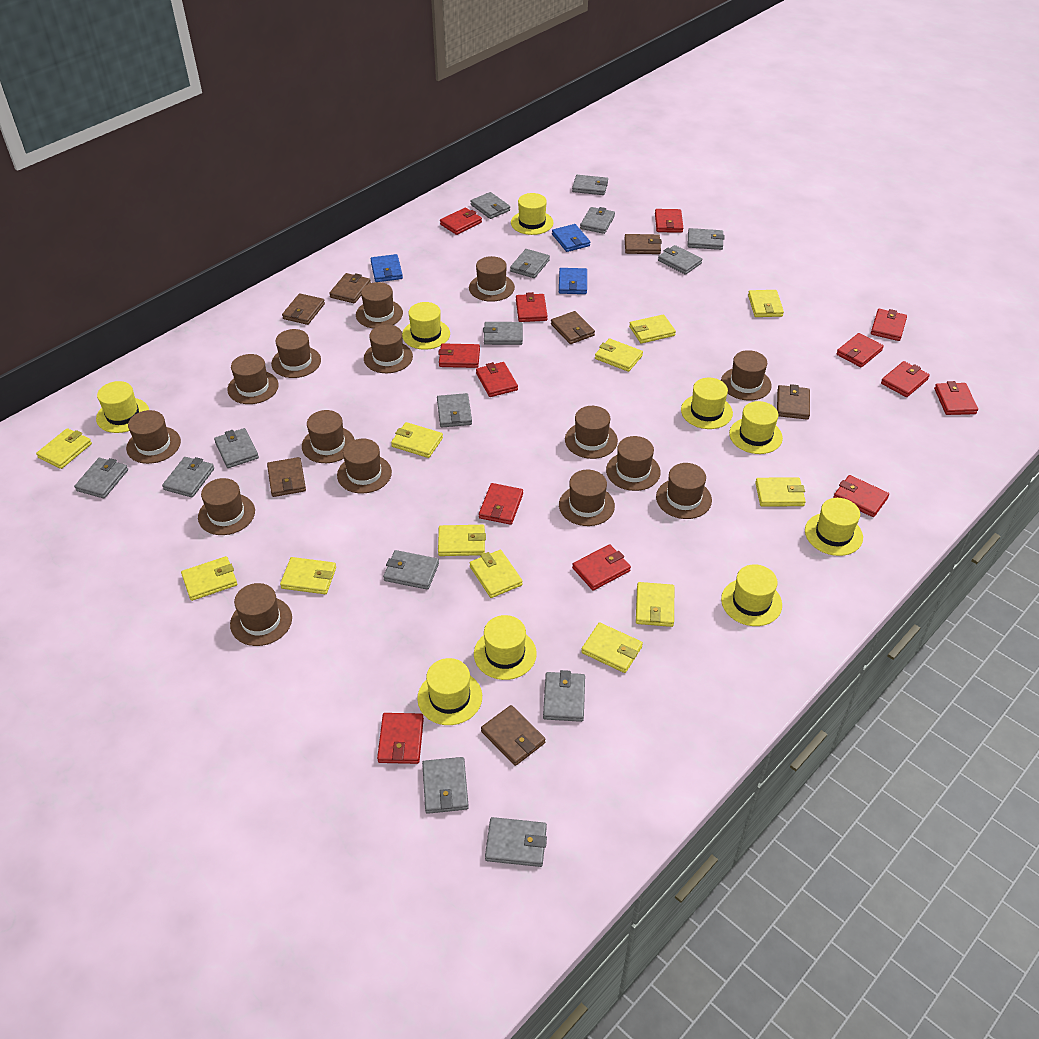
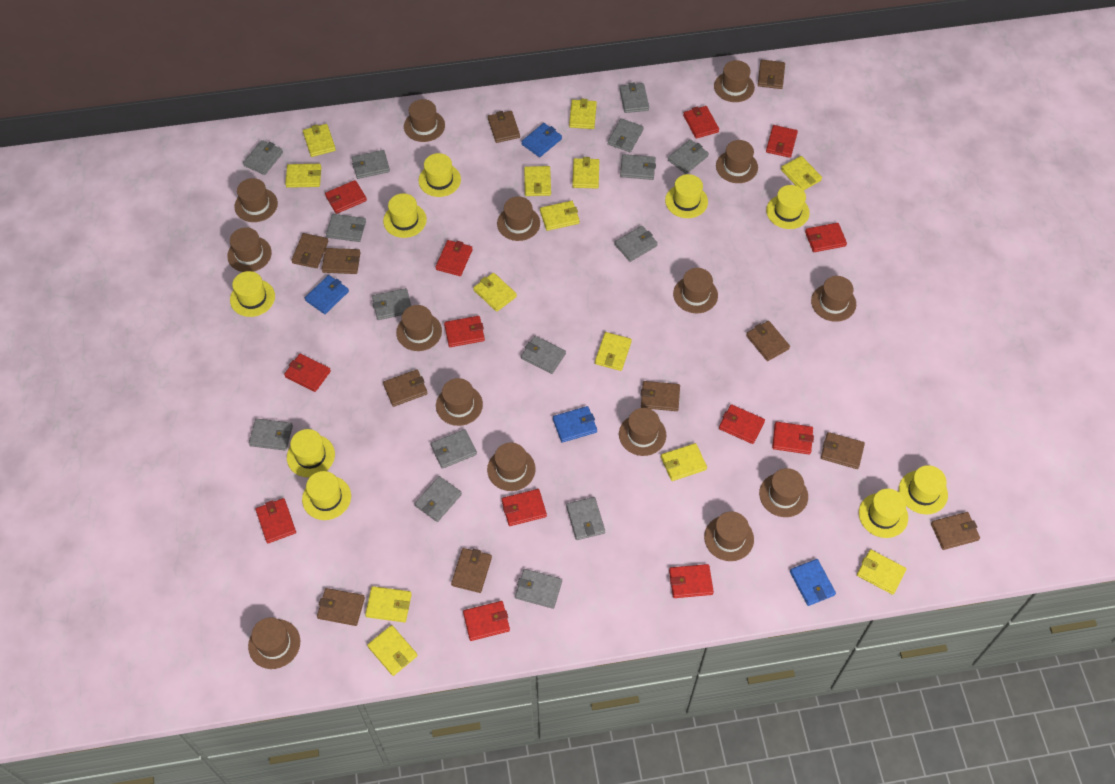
blue wallet: 3 -> 4
brown wallet: 7 -> 11
yellow wallet: 12 -> 13

